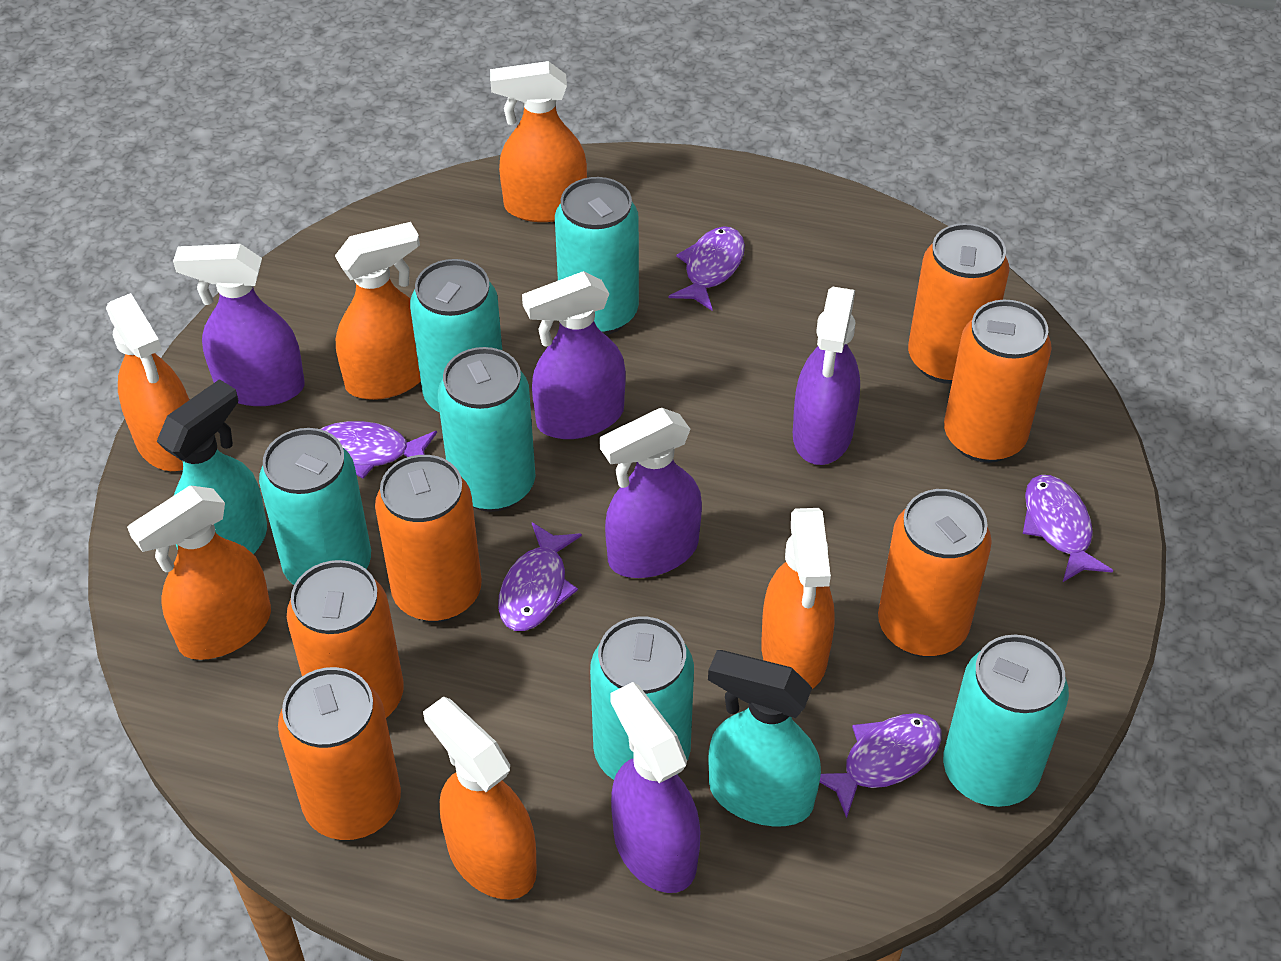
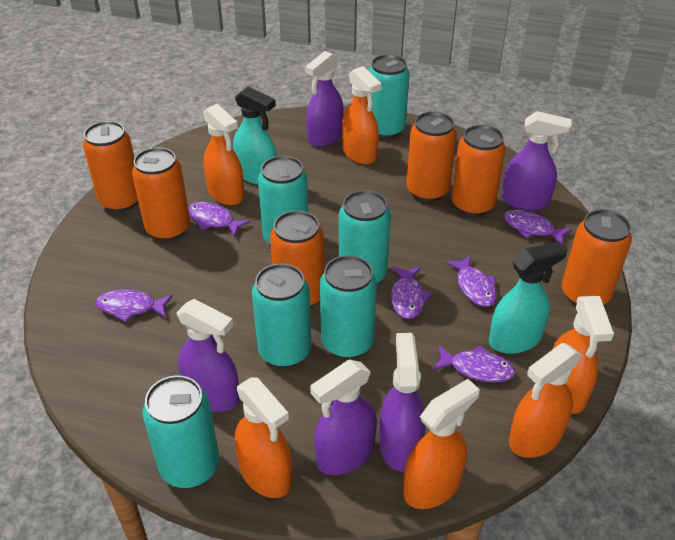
purple fish: 5 -> 6

